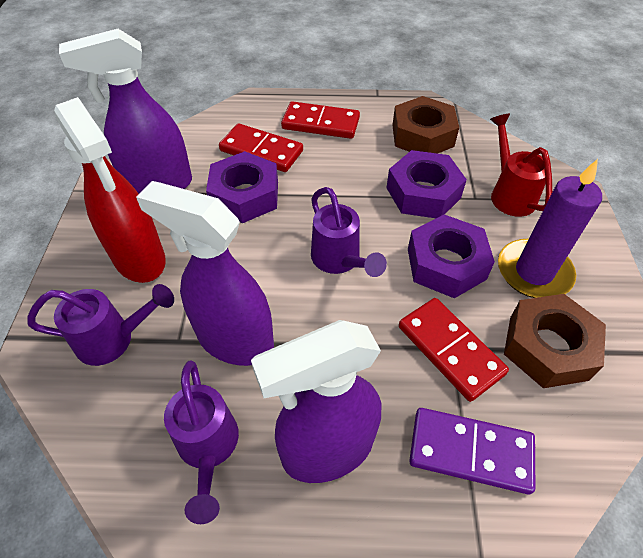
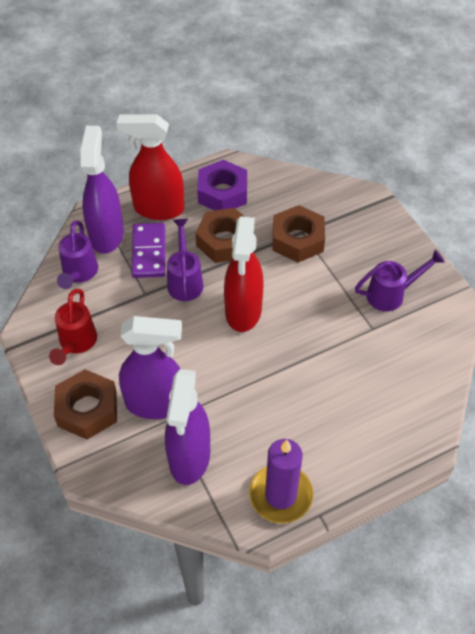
brown nut: 2 -> 3
purple nut: 3 -> 1
red domino: 3 -> 0
red spray bottle: 1 -> 2

